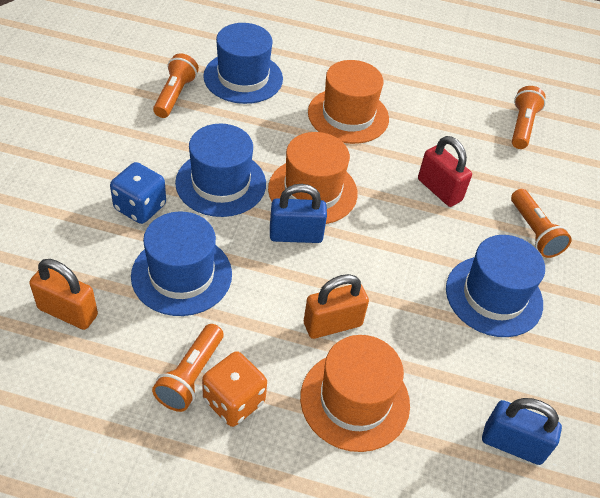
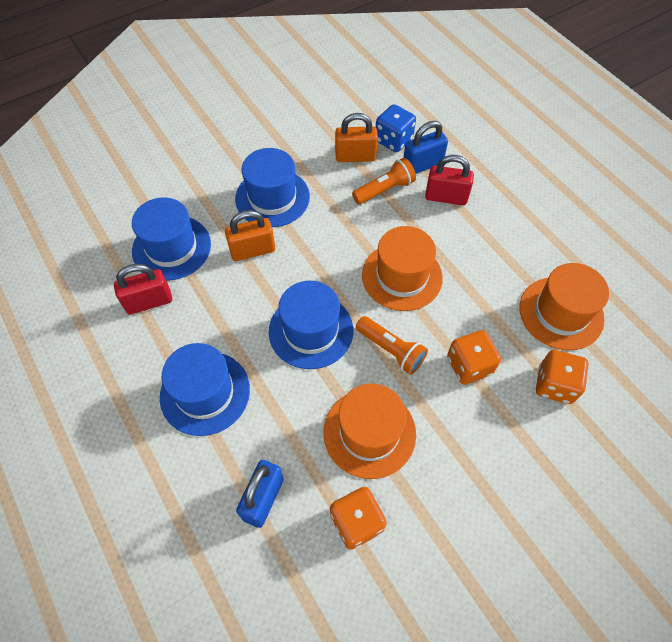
orange dice: 1 -> 3
orange flashlight: 4 -> 2
red padlock: 1 -> 2

